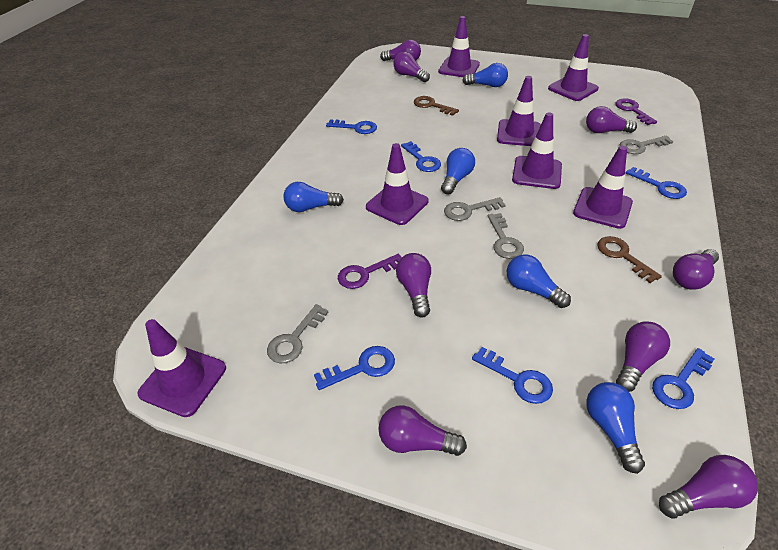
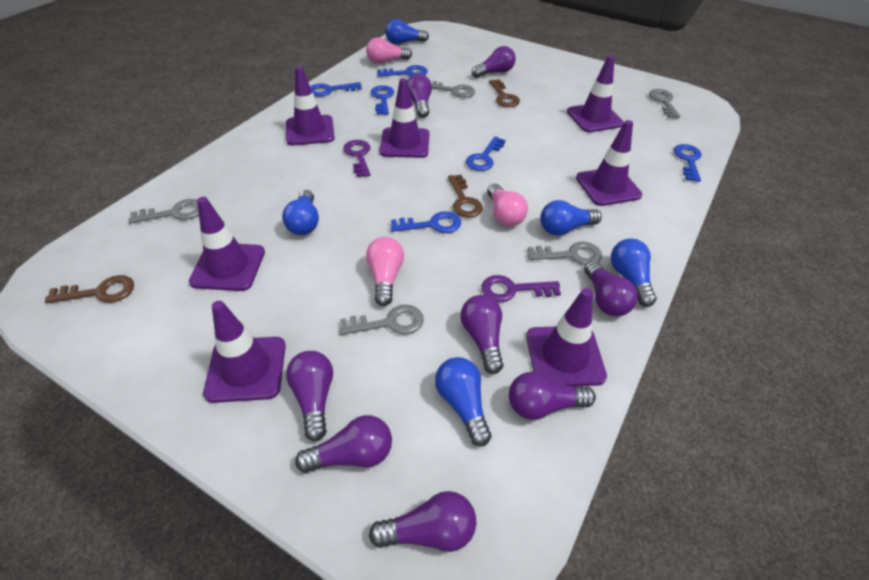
brown key: 2 -> 3
grey key: 4 -> 5
pink light bulb: 0 -> 3

